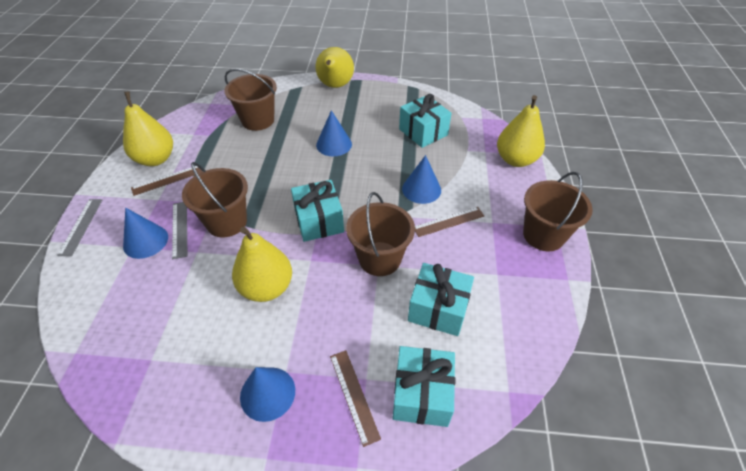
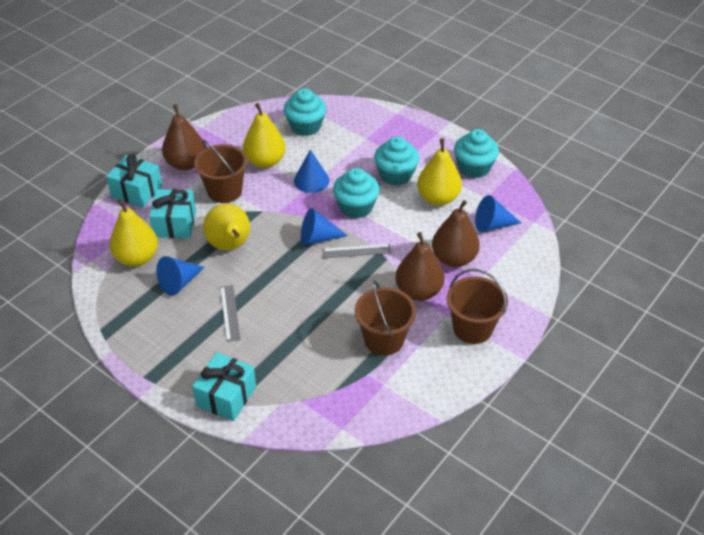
brown bucket: 4 -> 3
brown pear: 0 -> 3
brown ruler: 3 -> 0
turquoise cupcake: 0 -> 4
turquoise gift: 4 -> 3

